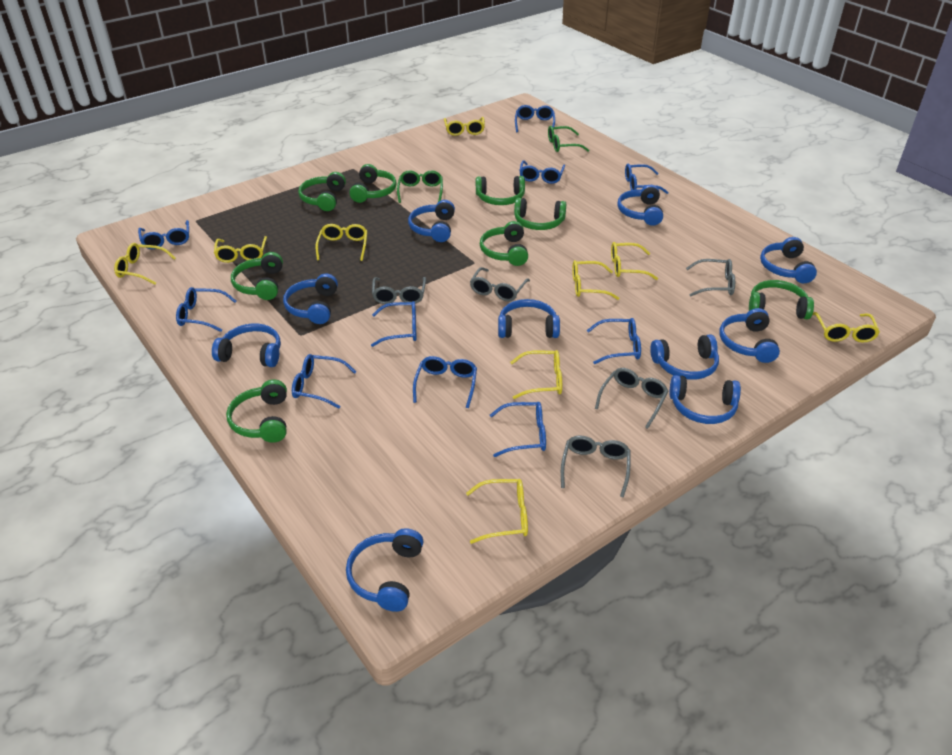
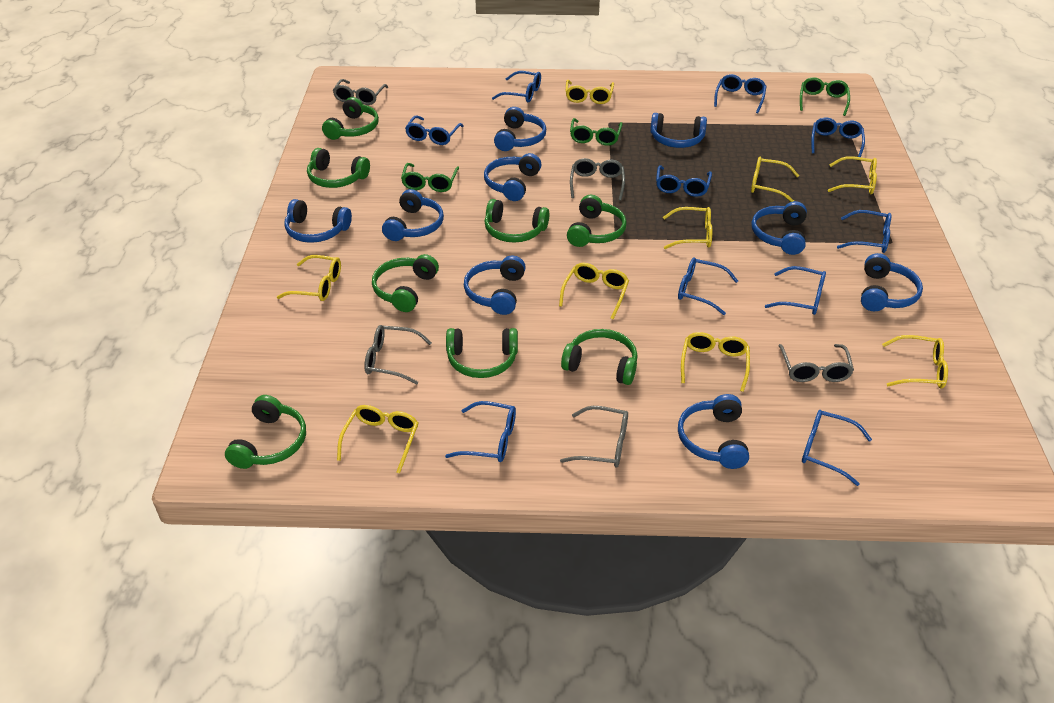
blue headphones: 10 -> 9
green glasses: 2 -> 3

